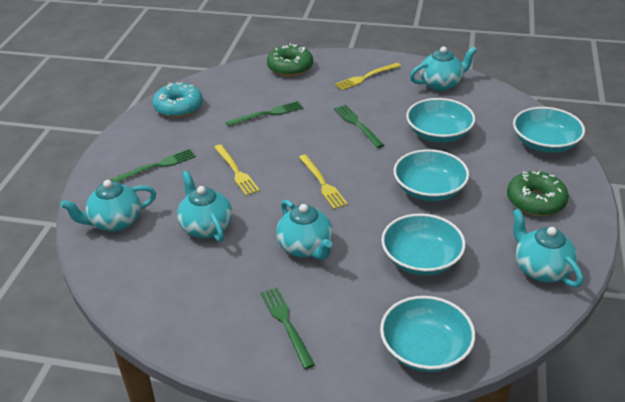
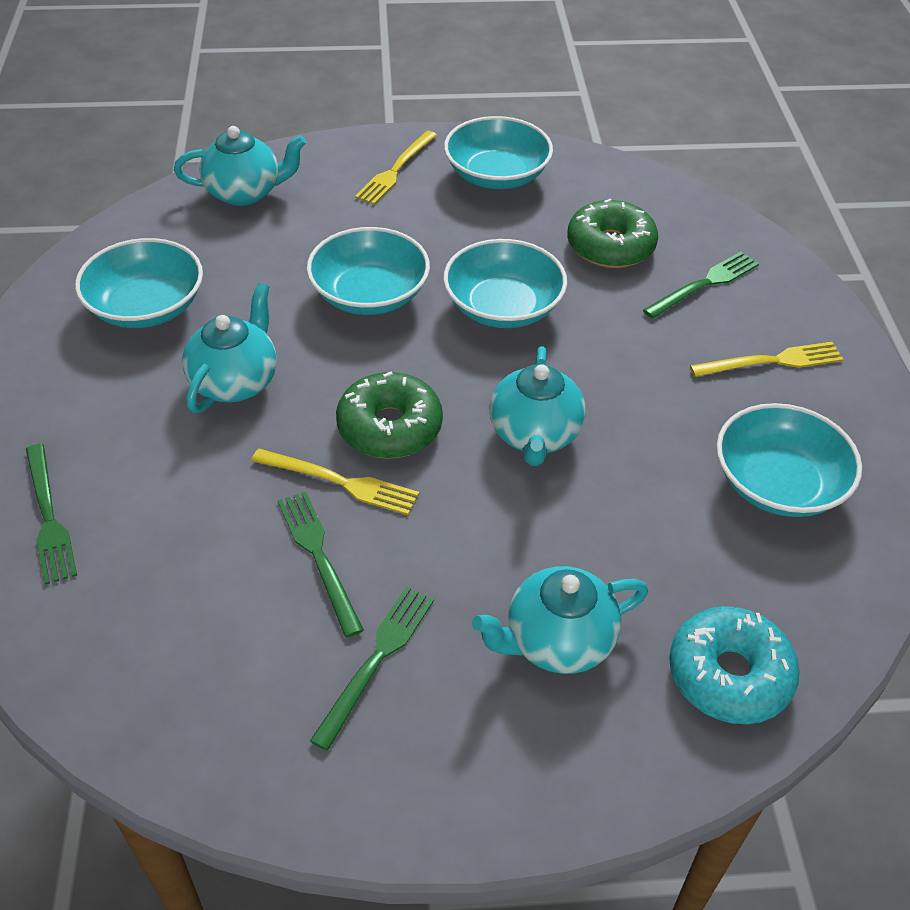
turquoise teapot: 5 -> 4

